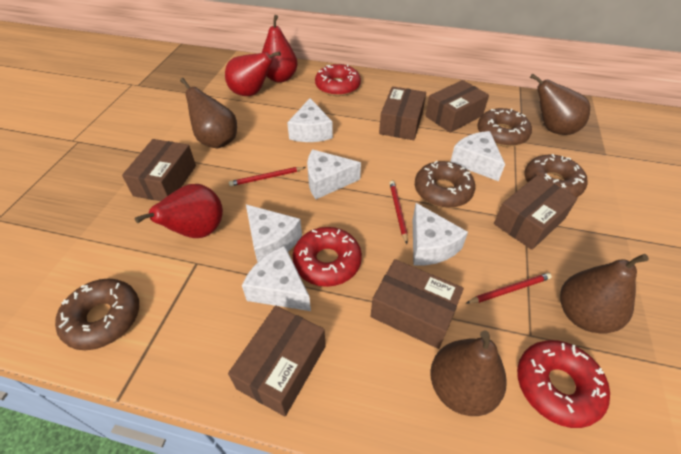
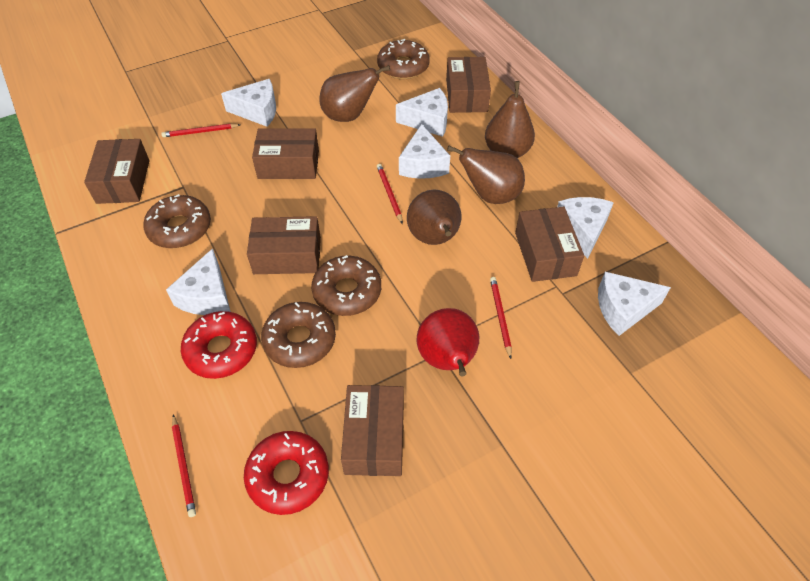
red donut: 3 -> 2
red pear: 3 -> 1
red pencil: 3 -> 4

